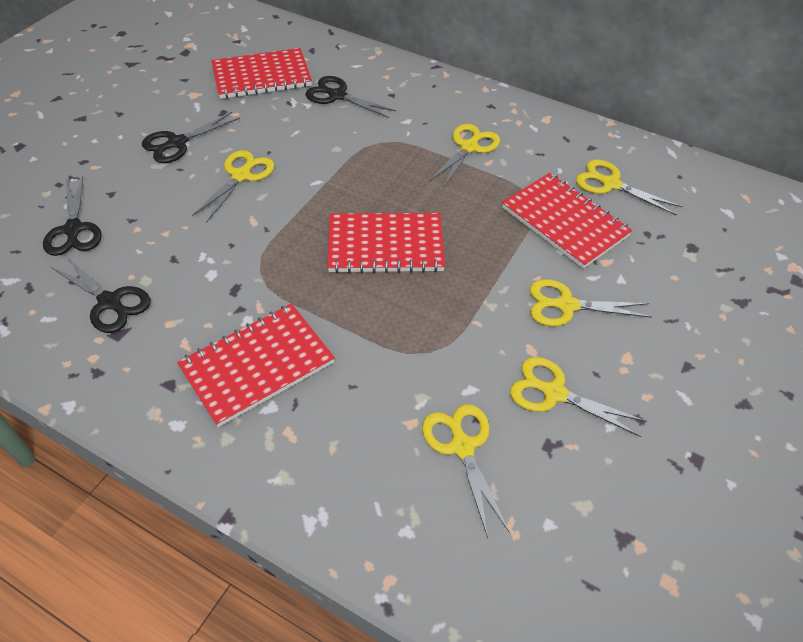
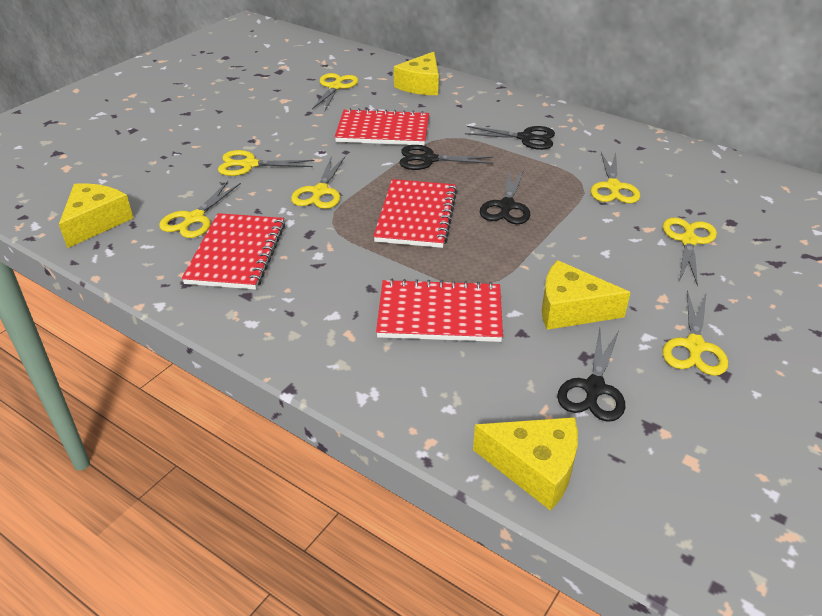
yellow cheese: 0 -> 4
yellow scissors: 6 -> 7

